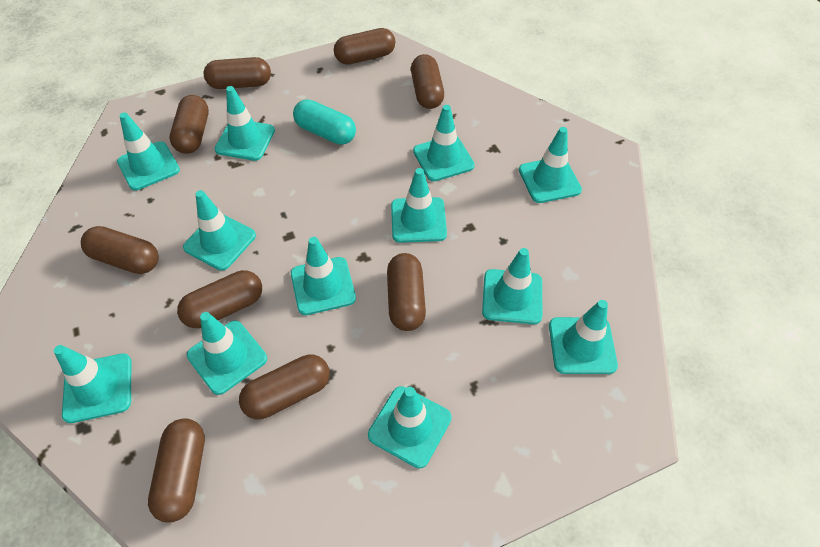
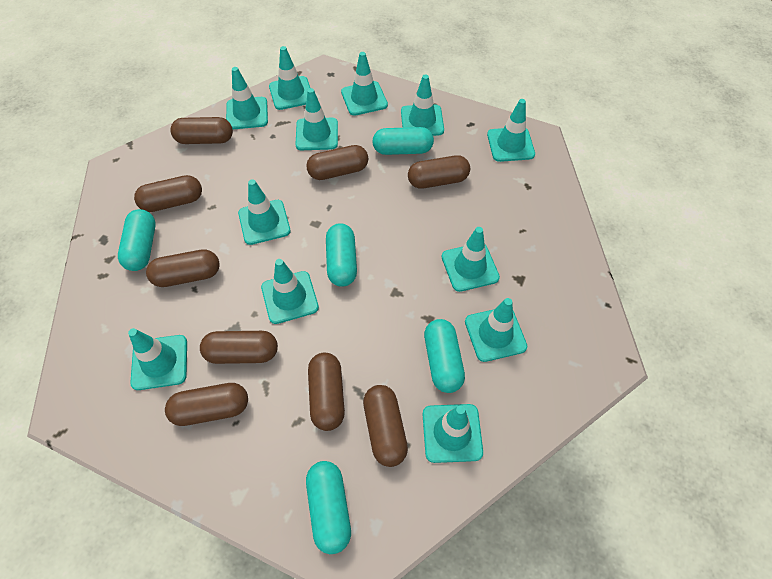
turquoise capsule: 1 -> 5

